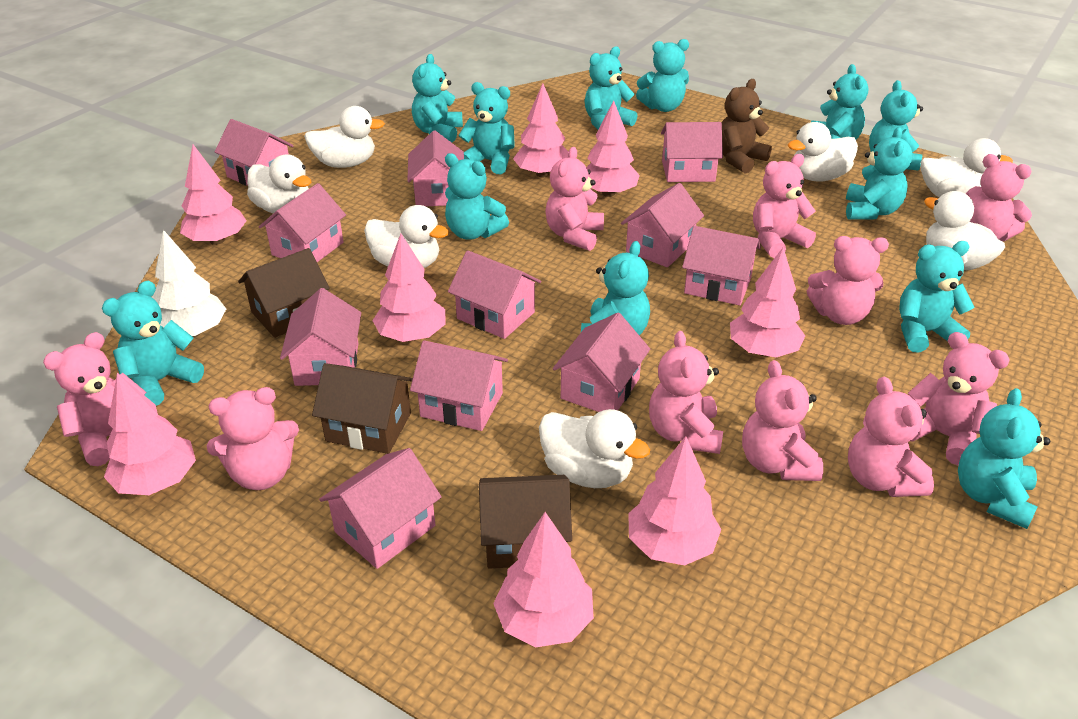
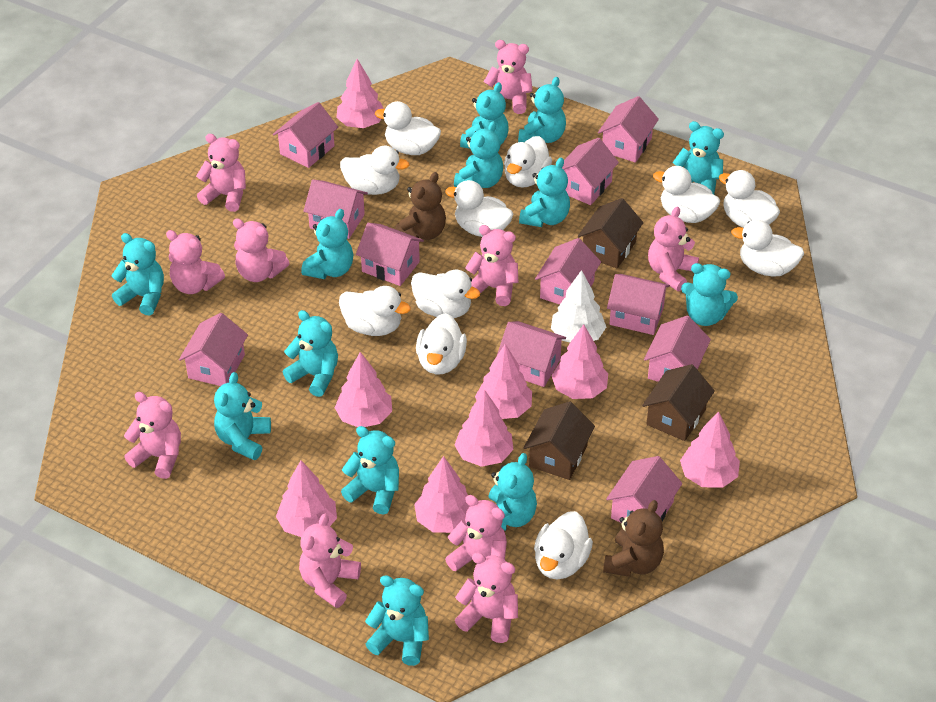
brown teddy bear: 1 -> 2
turquoise teddy bear: 12 -> 13
white duck: 7 -> 11

